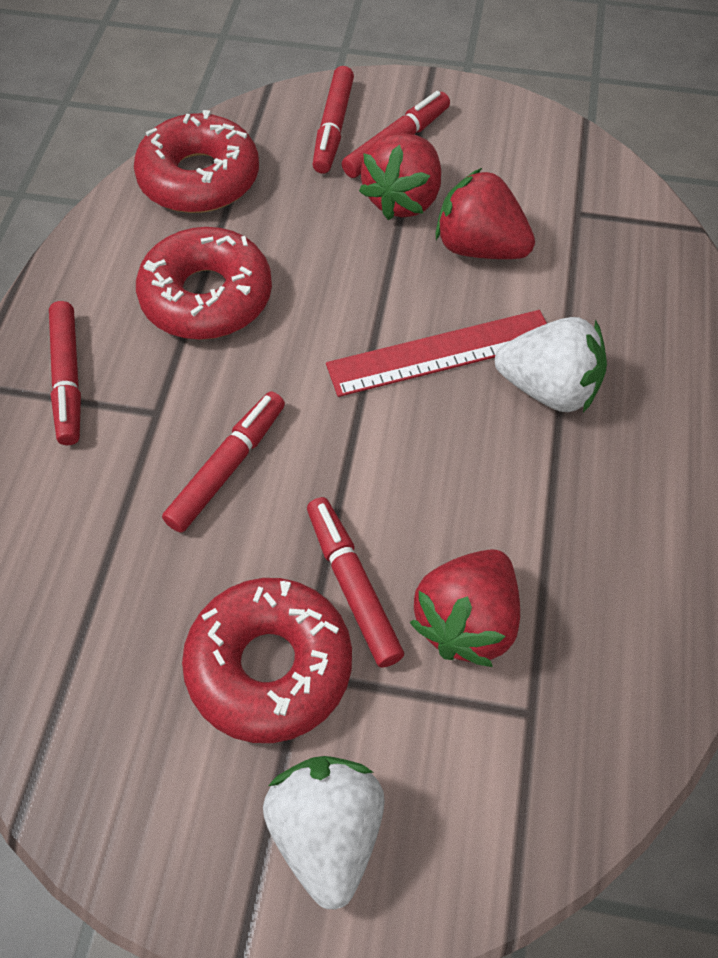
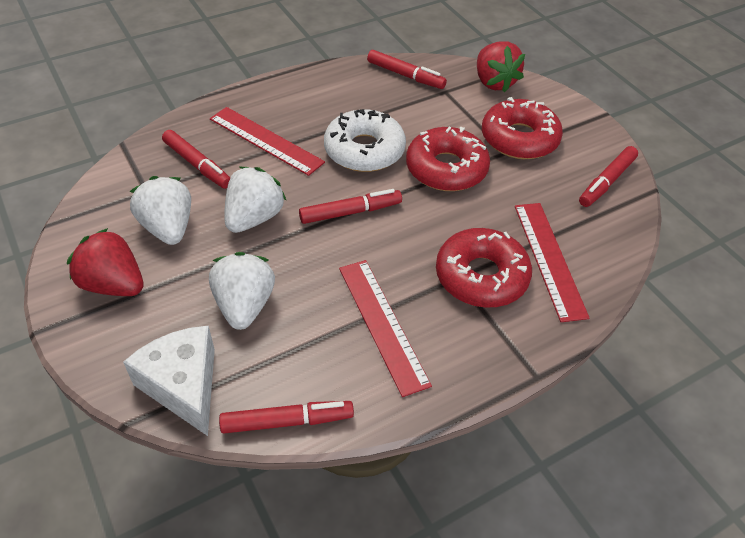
red ruler: 1 -> 3
red strawberry: 3 -> 2
white cheese: 0 -> 1
white donut: 0 -> 1
white strawberry: 2 -> 3

